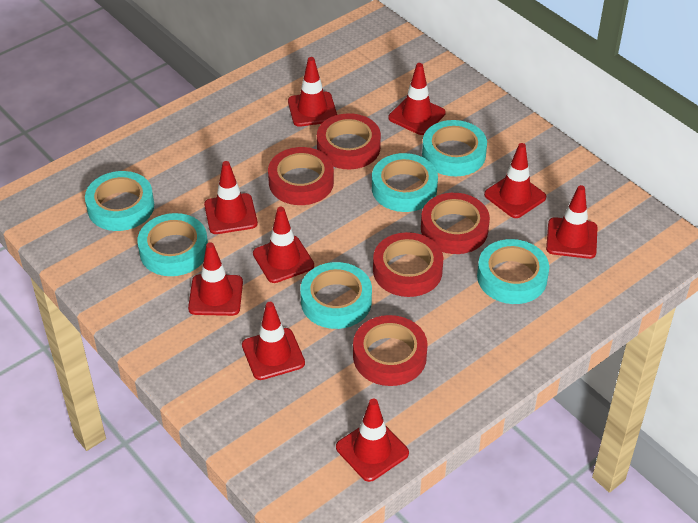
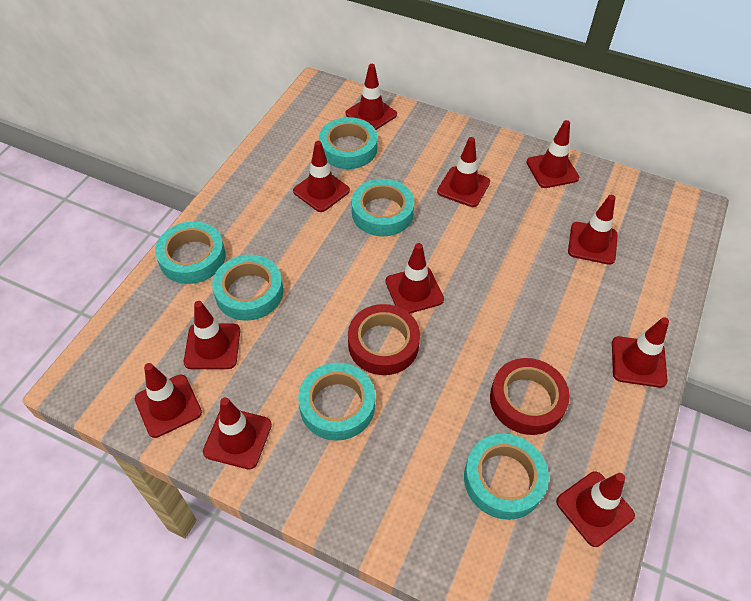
red tape: 5 -> 2
red traffic cone: 9 -> 11

